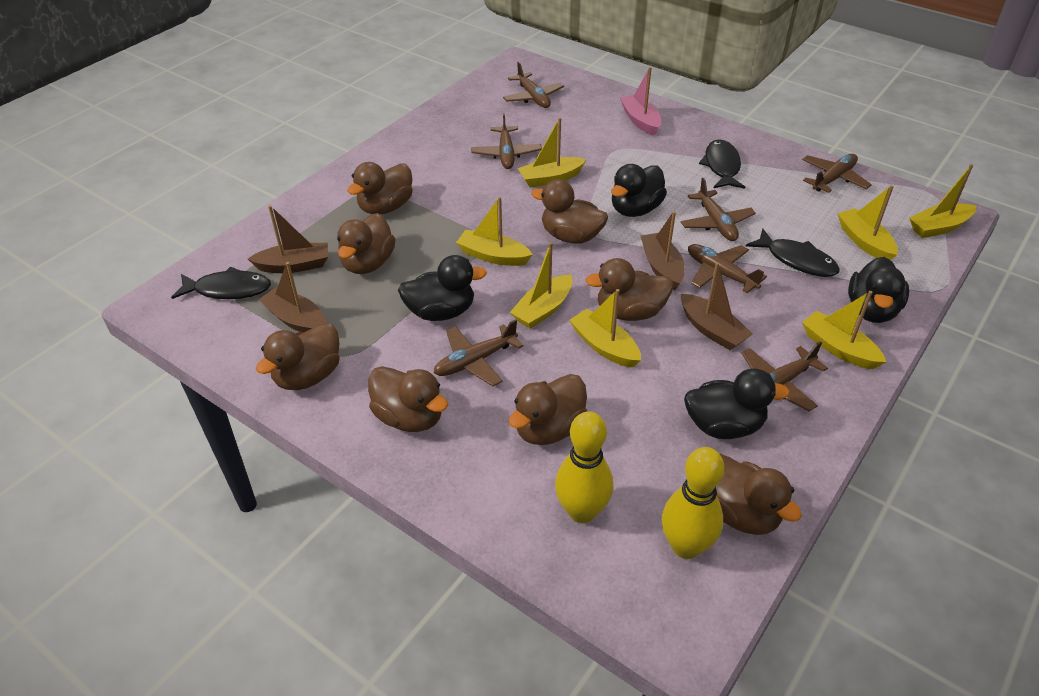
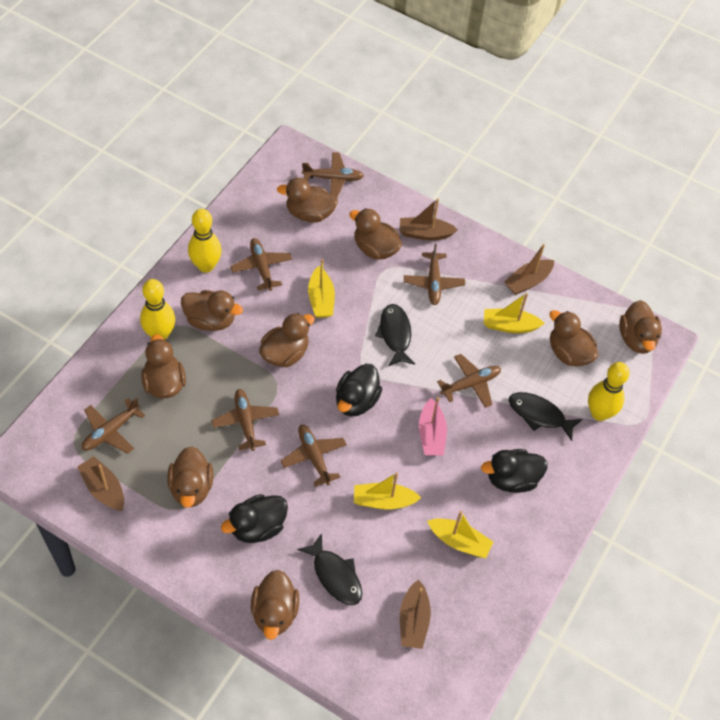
black duck: 4 -> 3
brown duck: 8 -> 9
yellow boat: 7 -> 4
yellow bowling pin: 2 -> 3

